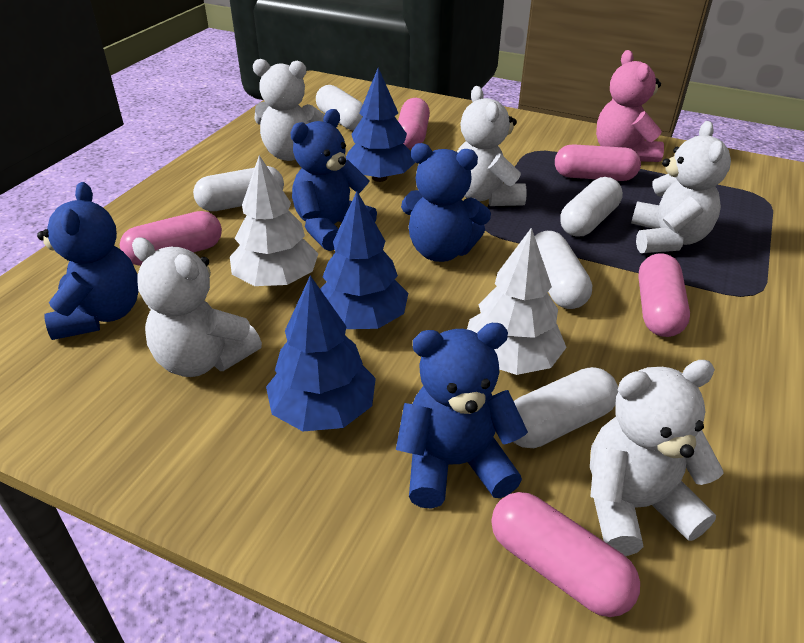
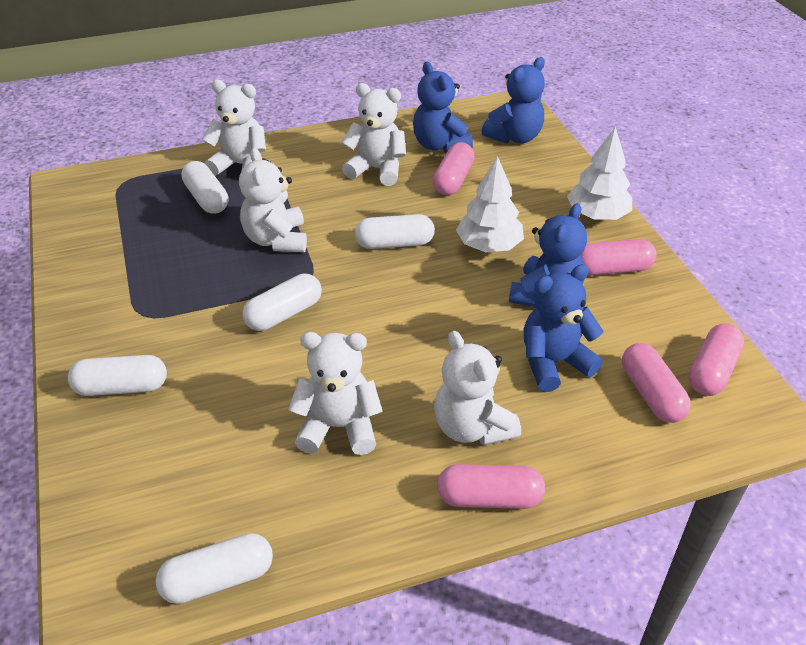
blue tree: 3 -> 0
pink teddy bear: 1 -> 0

